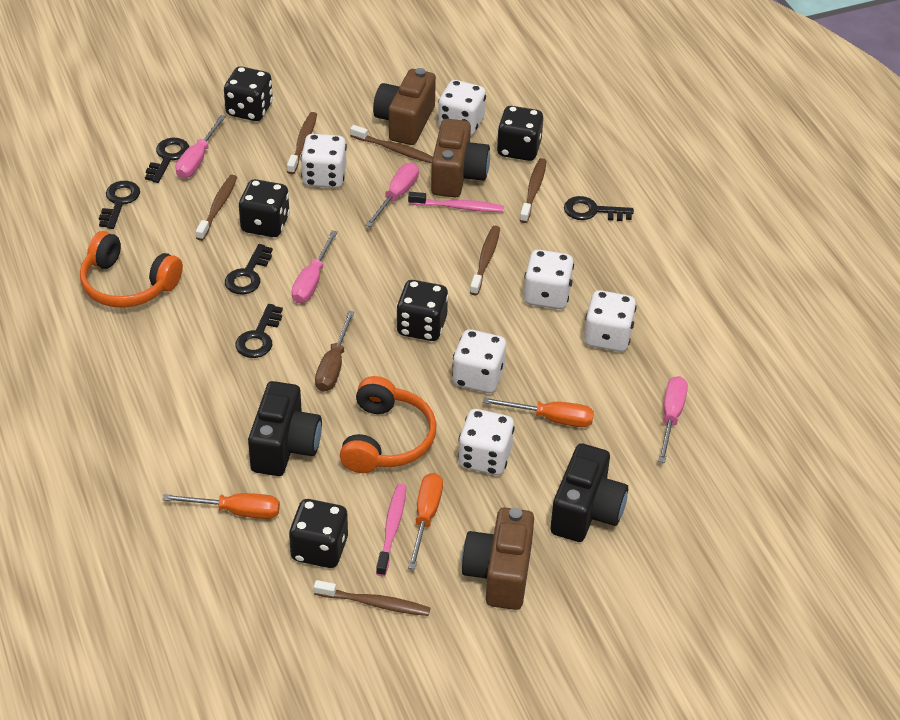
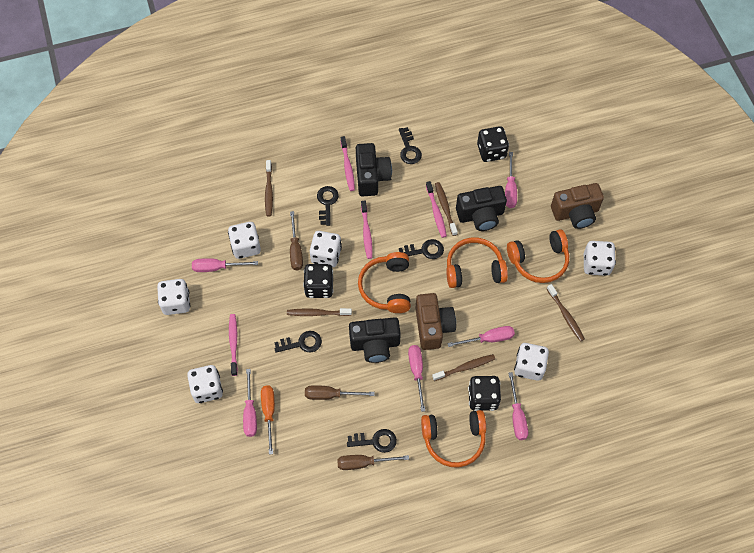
black camera: 2 -> 3
black dice: 5 -> 3
brown camera: 3 -> 2
brown screwdriver: 1 -> 3
brown toothbrush: 6 -> 5
orange headphones: 2 -> 4
orange screwdriver: 3 -> 1
pink screwdriver: 4 -> 6
pink toothbrush: 2 -> 4

